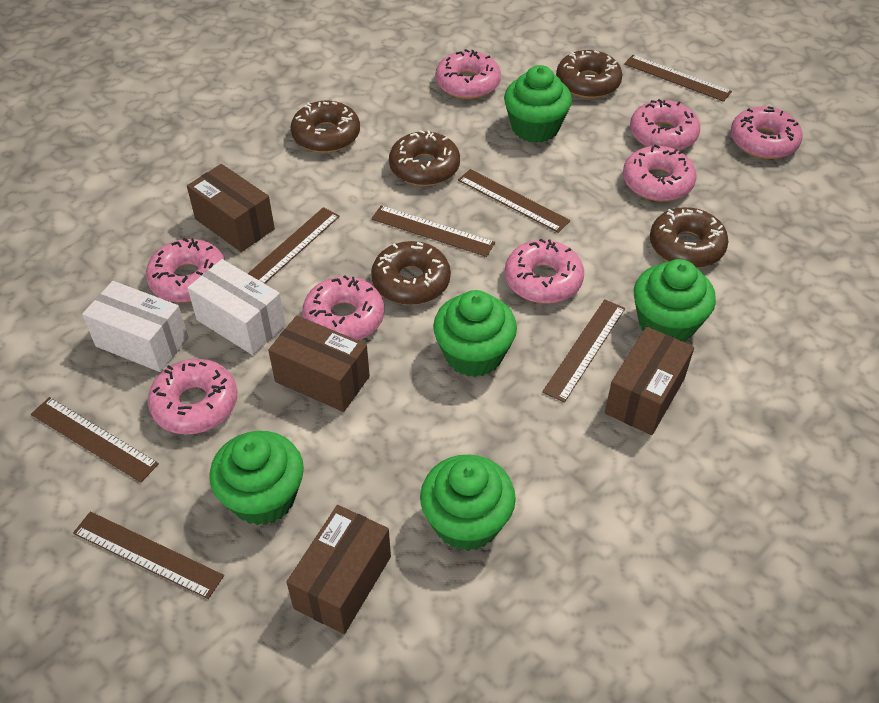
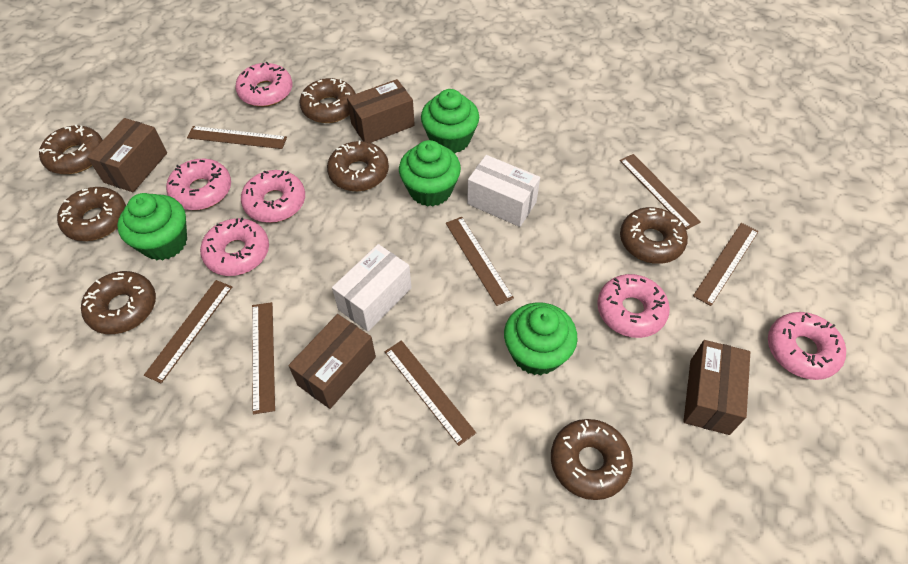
brown donut: 5 -> 7
green cupcake: 5 -> 4
pink donut: 8 -> 6

